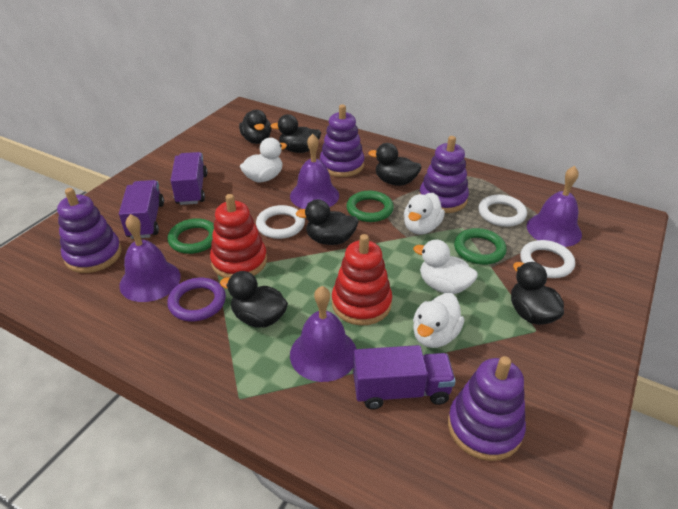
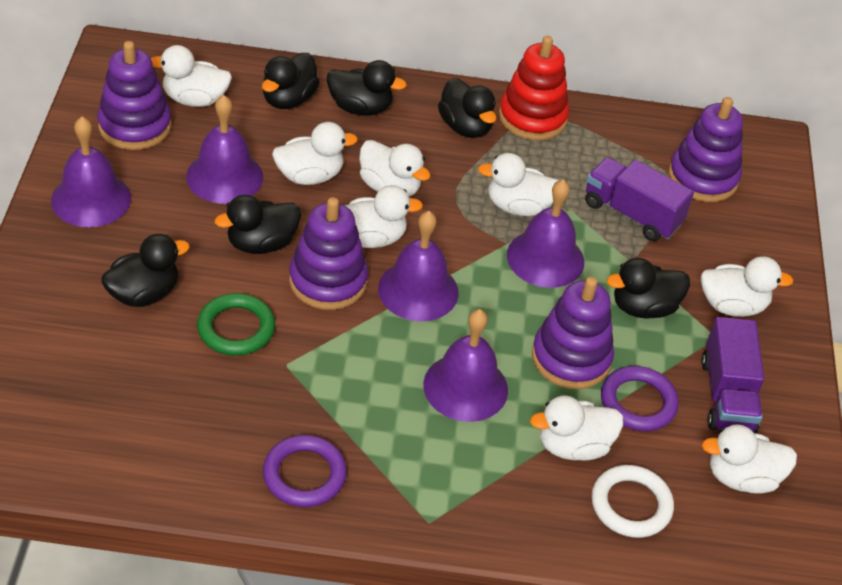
green ring: 3 -> 1
purple bell: 4 -> 5
purple ring: 1 -> 2
purple truck: 3 -> 2
red stacking toy: 2 -> 1
white duck: 4 -> 8
white ring: 3 -> 1

